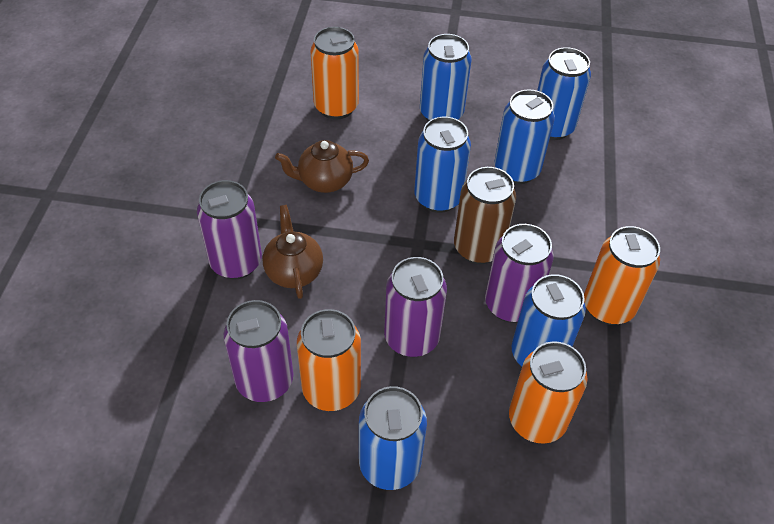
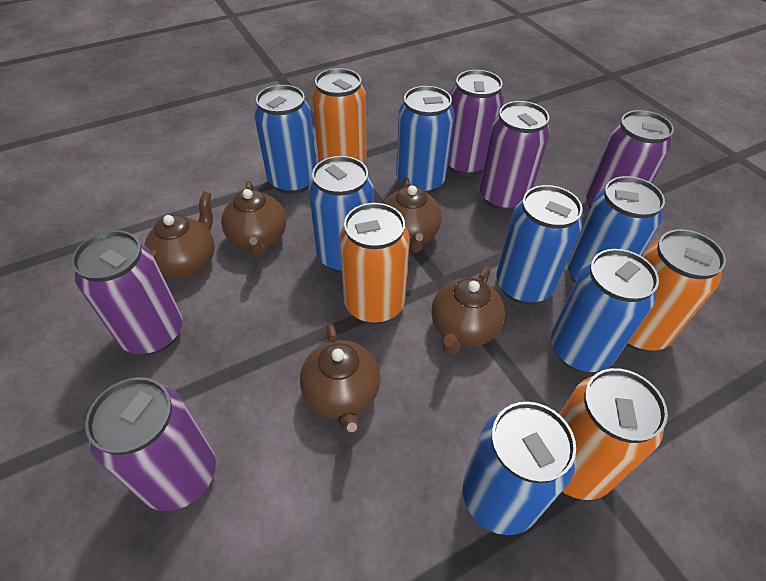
blue can: 6 -> 7
brown can: 1 -> 0
brown teapot: 2 -> 5
purple can: 4 -> 5

